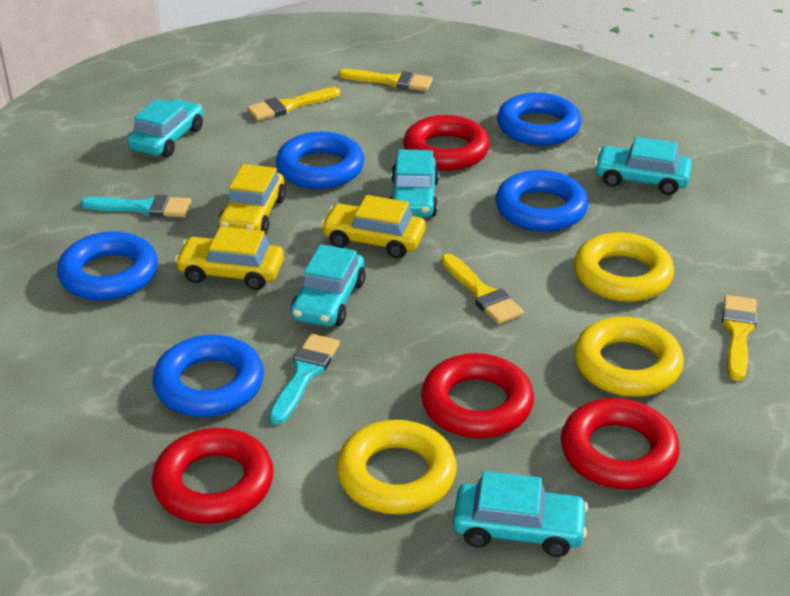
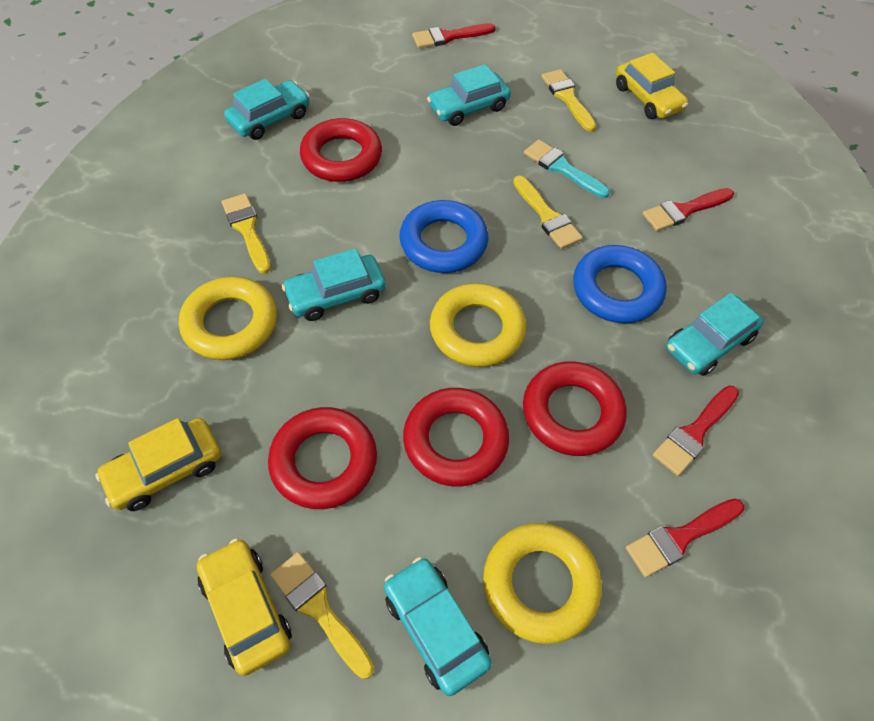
blue ring: 5 -> 2
red brush: 0 -> 4
turquoise brush: 2 -> 1

